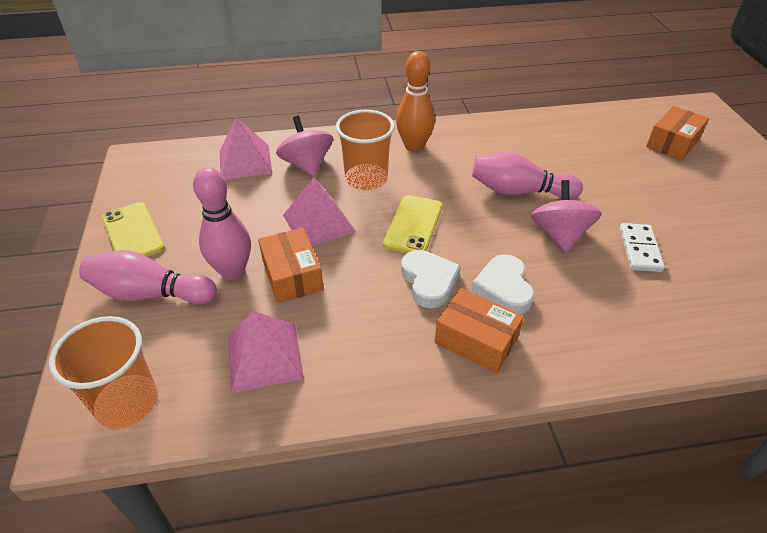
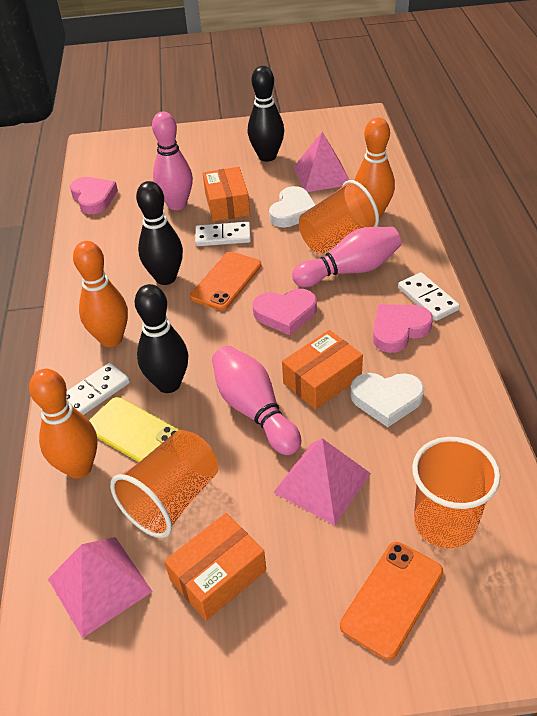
black bowling pin: 0 -> 3
orange bowling pin: 1 -> 3
orange cup: 2 -> 3
orange phone: 0 -> 2
pink heart: 0 -> 3
pink spinning top: 2 -> 0
white domino: 1 -> 3
yellow phone: 2 -> 1

